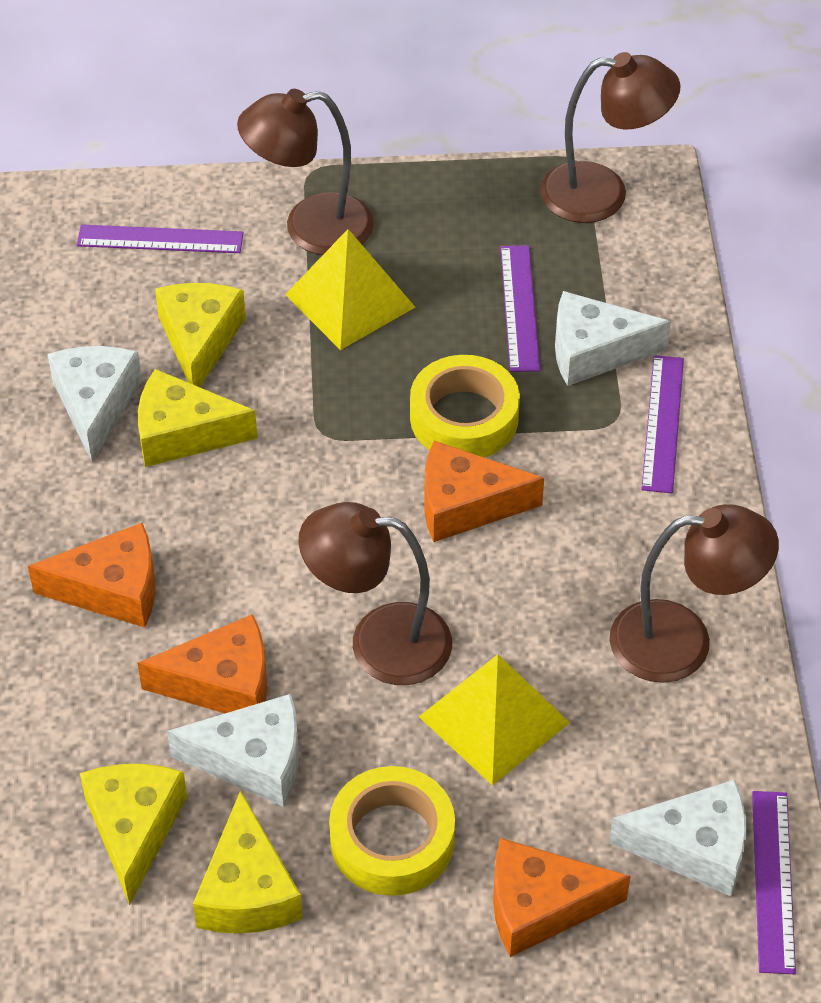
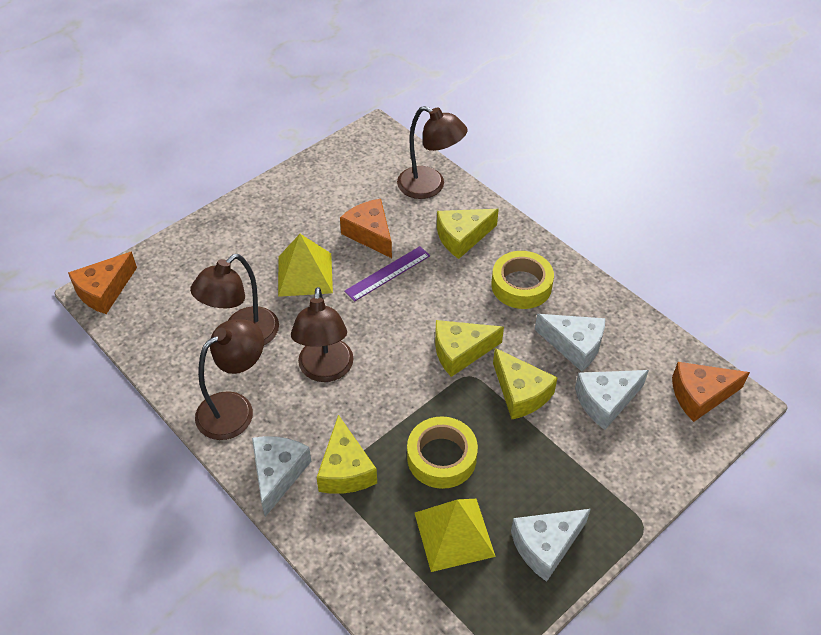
orange cheese: 4 -> 3
purple ruler: 4 -> 1

